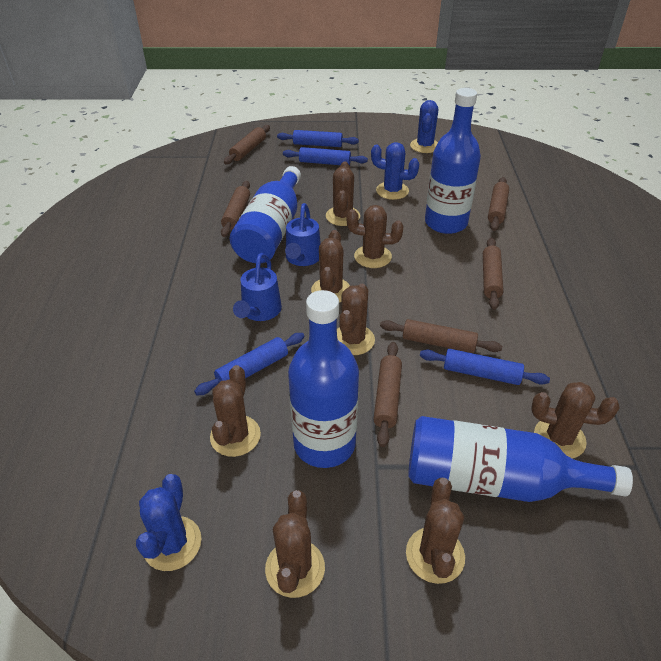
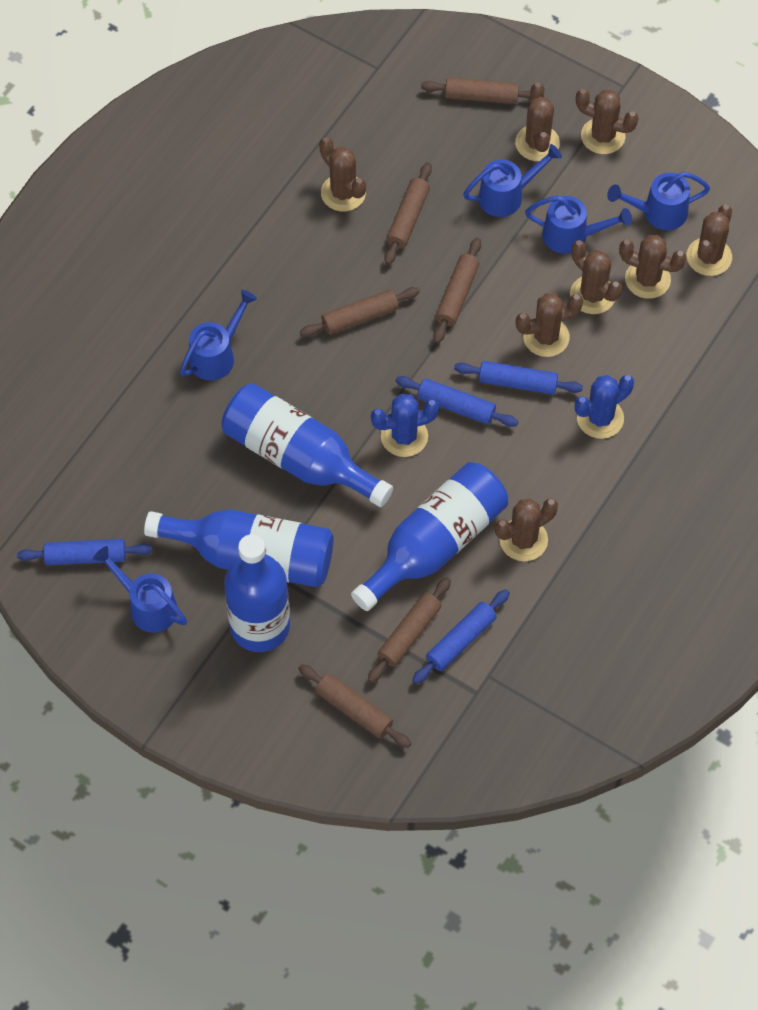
blue cactus: 3 -> 2
blue watering can: 2 -> 5

